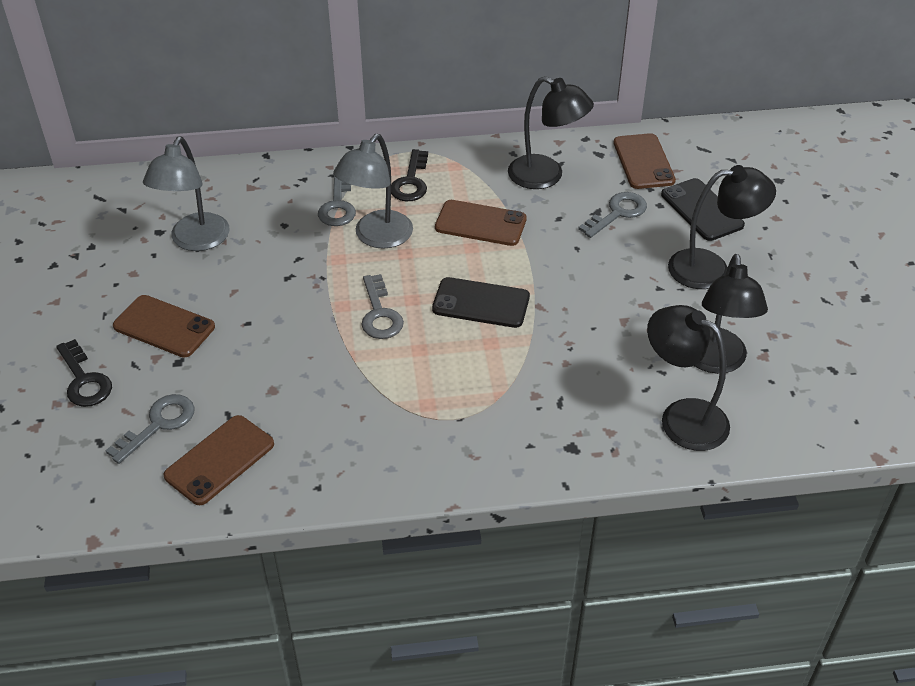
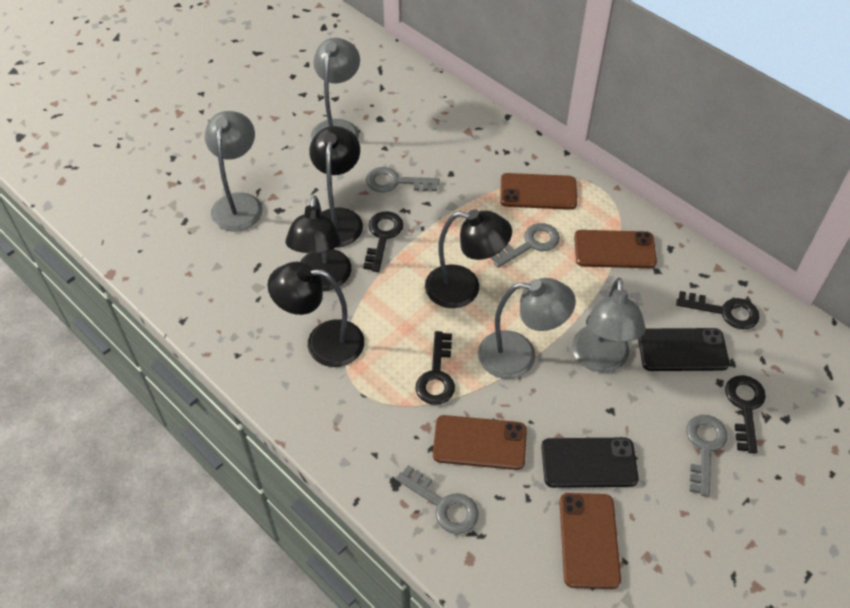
black key: 2 -> 4
grey lamp: 2 -> 4

